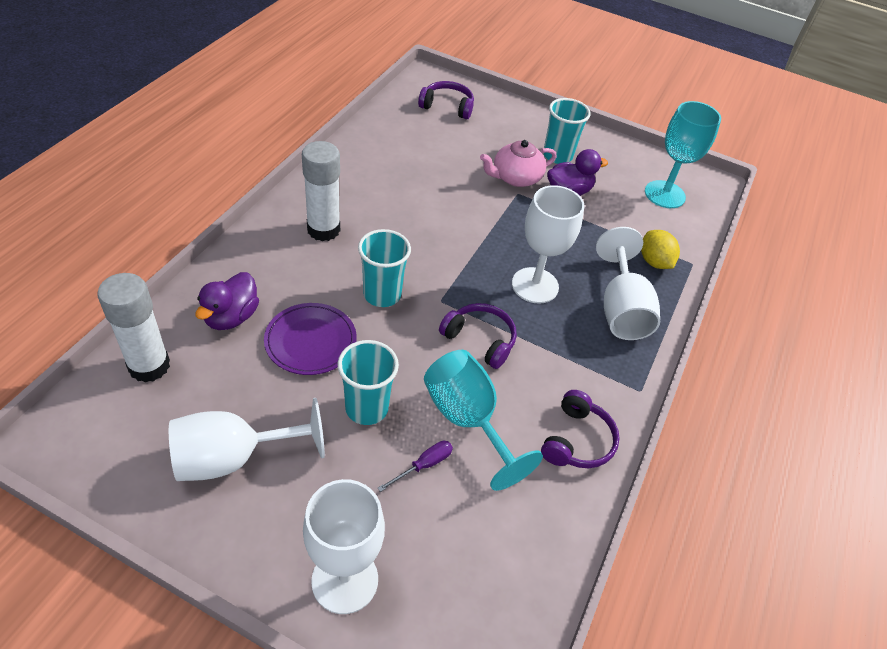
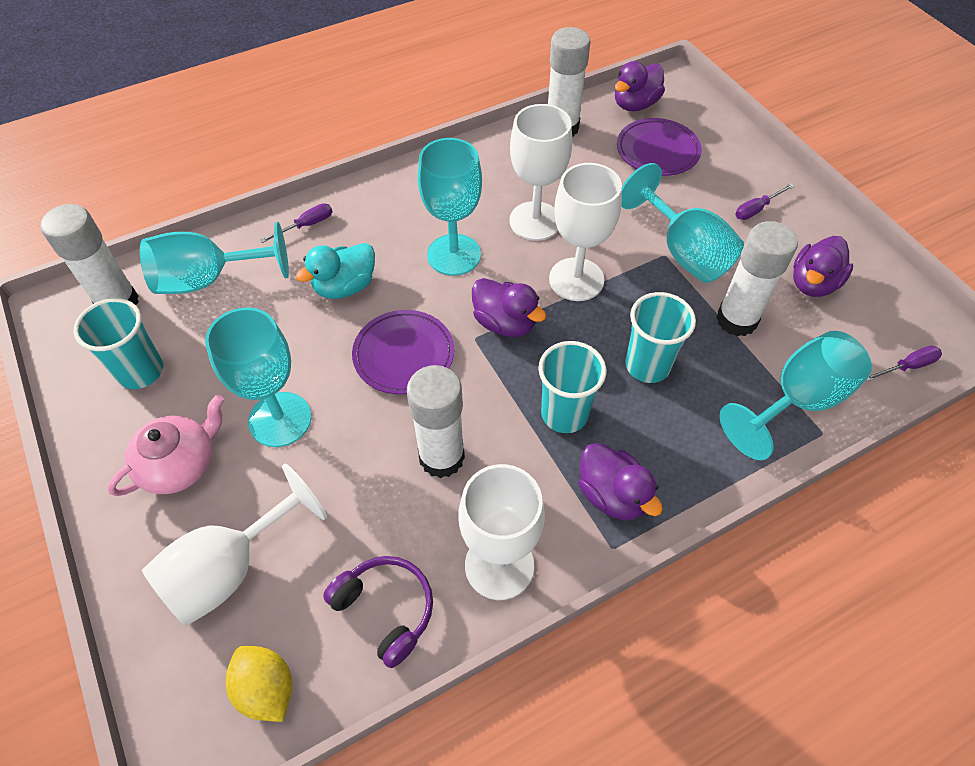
purple duck: 2 -> 4
purple headphones: 3 -> 1
purple plate: 1 -> 2
purple screwdriver: 1 -> 3
turquoise duck: 0 -> 1
turquoise goblet: 2 -> 5
white glue stick: 2 -> 4

